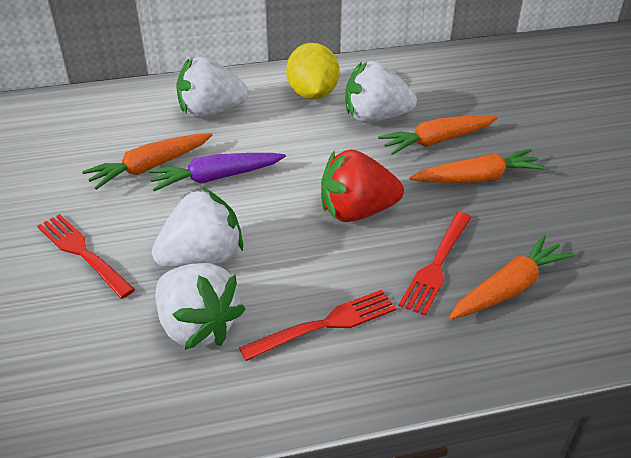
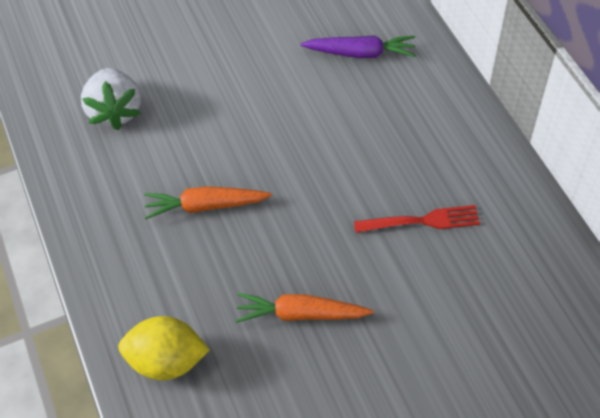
orange carrot: 4 -> 2
red fork: 3 -> 1
red strawberry: 1 -> 0
white strawberry: 4 -> 1

